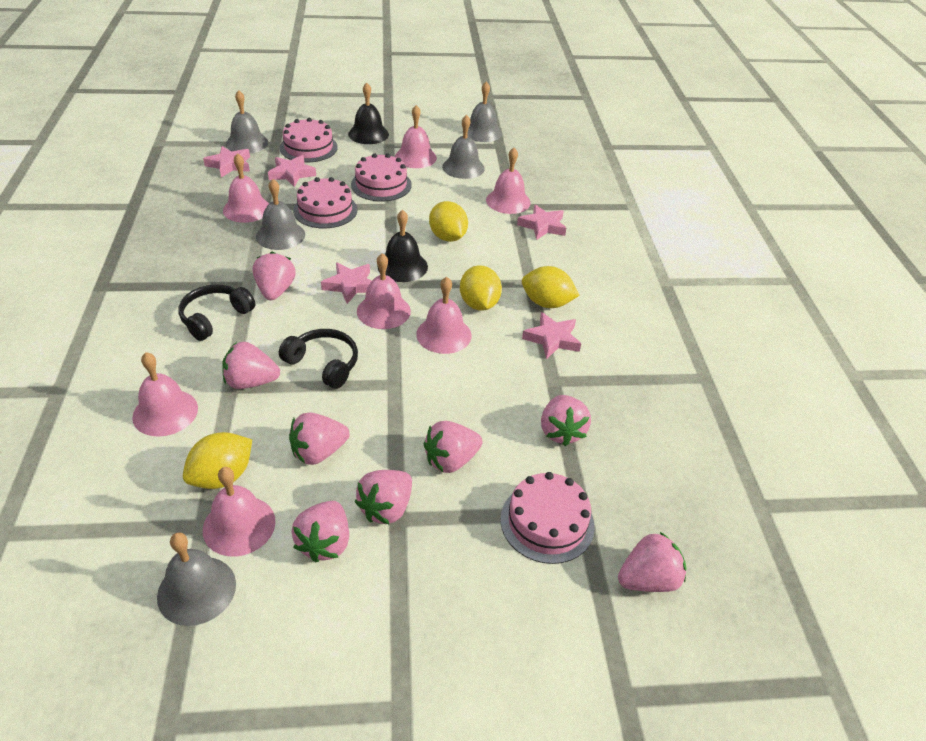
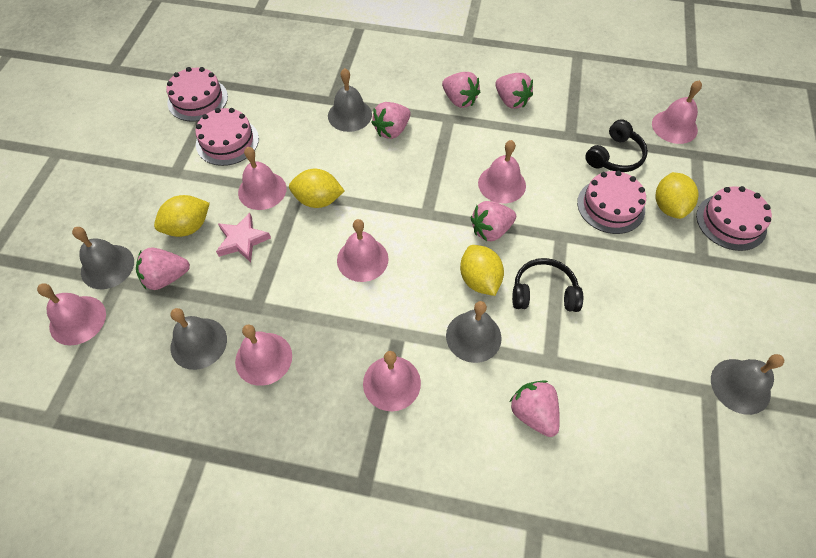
black bell: 2 -> 0
pink star: 5 -> 1
pink strawberry: 8 -> 6

